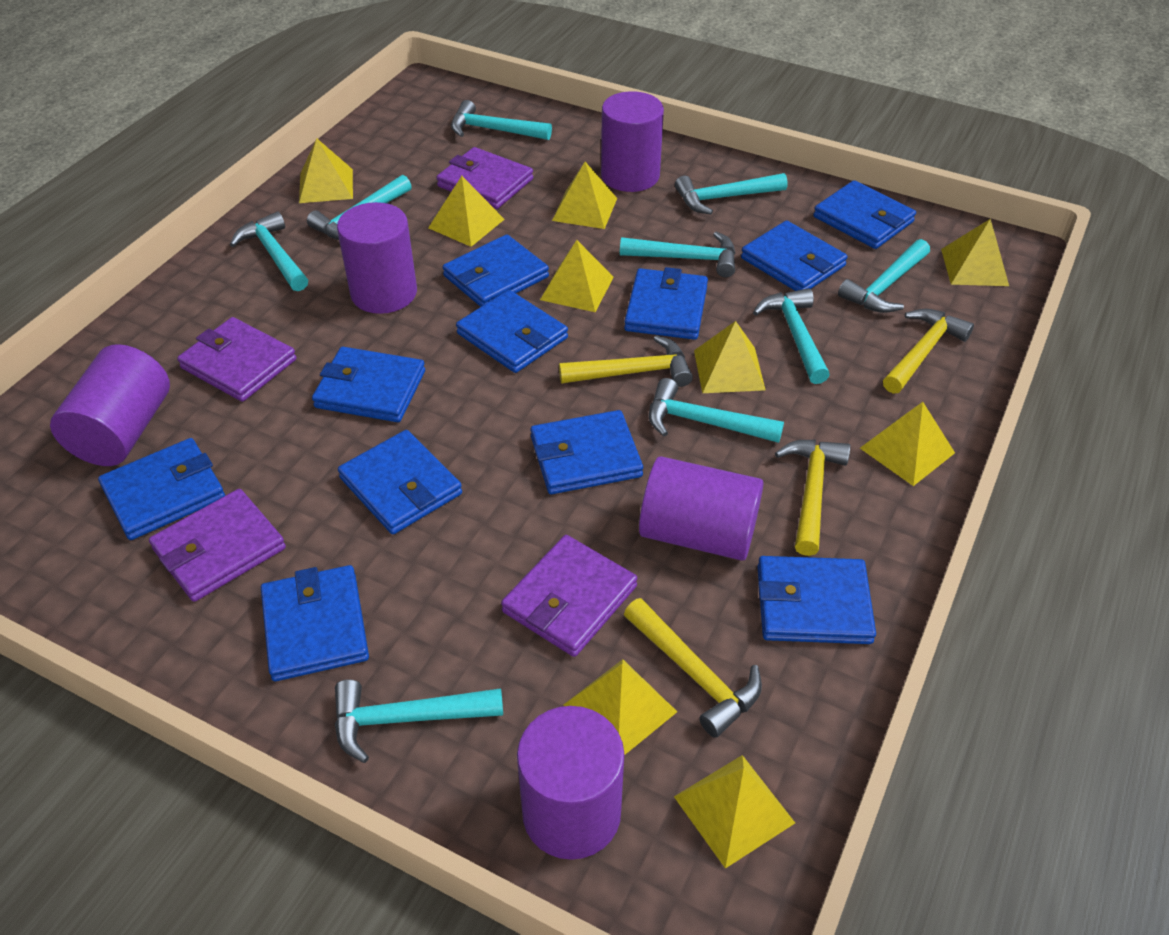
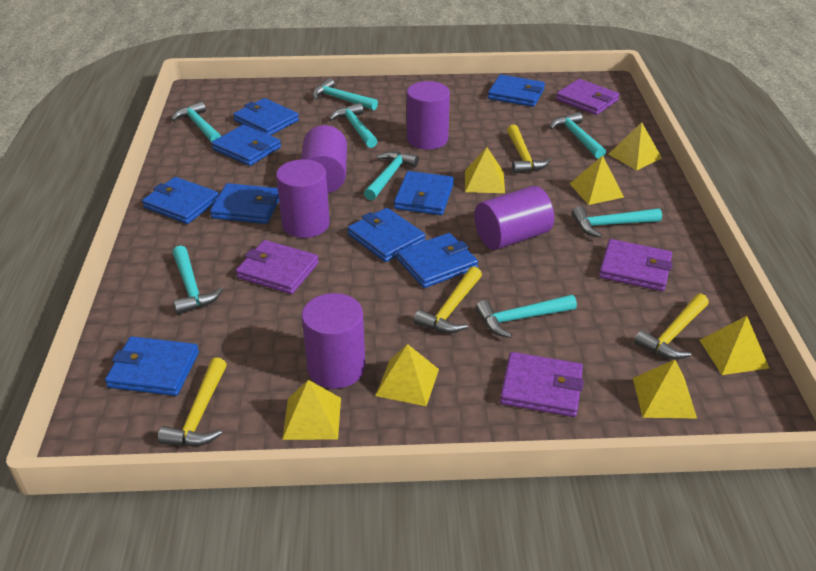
blue wallet: 11 -> 9
turquoise hammer: 9 -> 8
yellow pyramid: 9 -> 7

